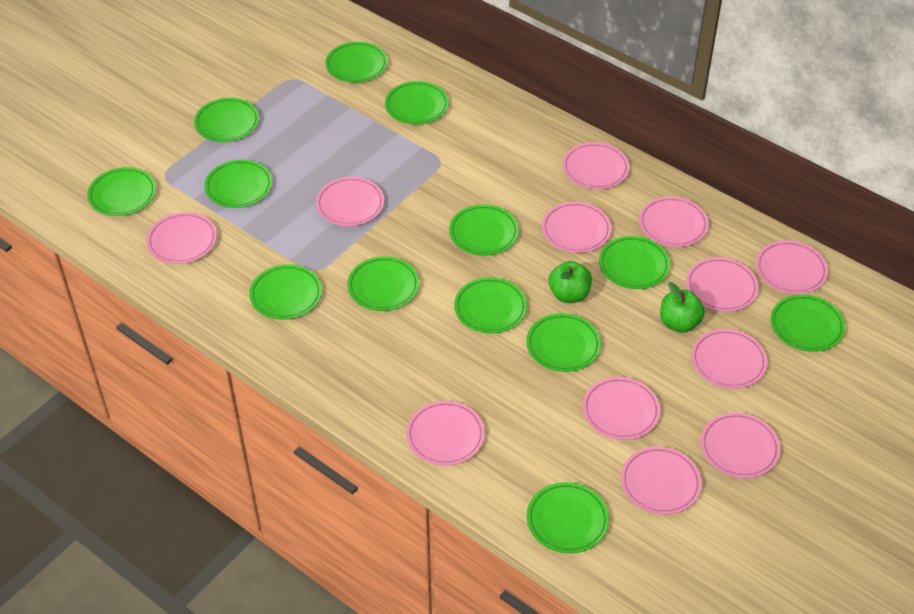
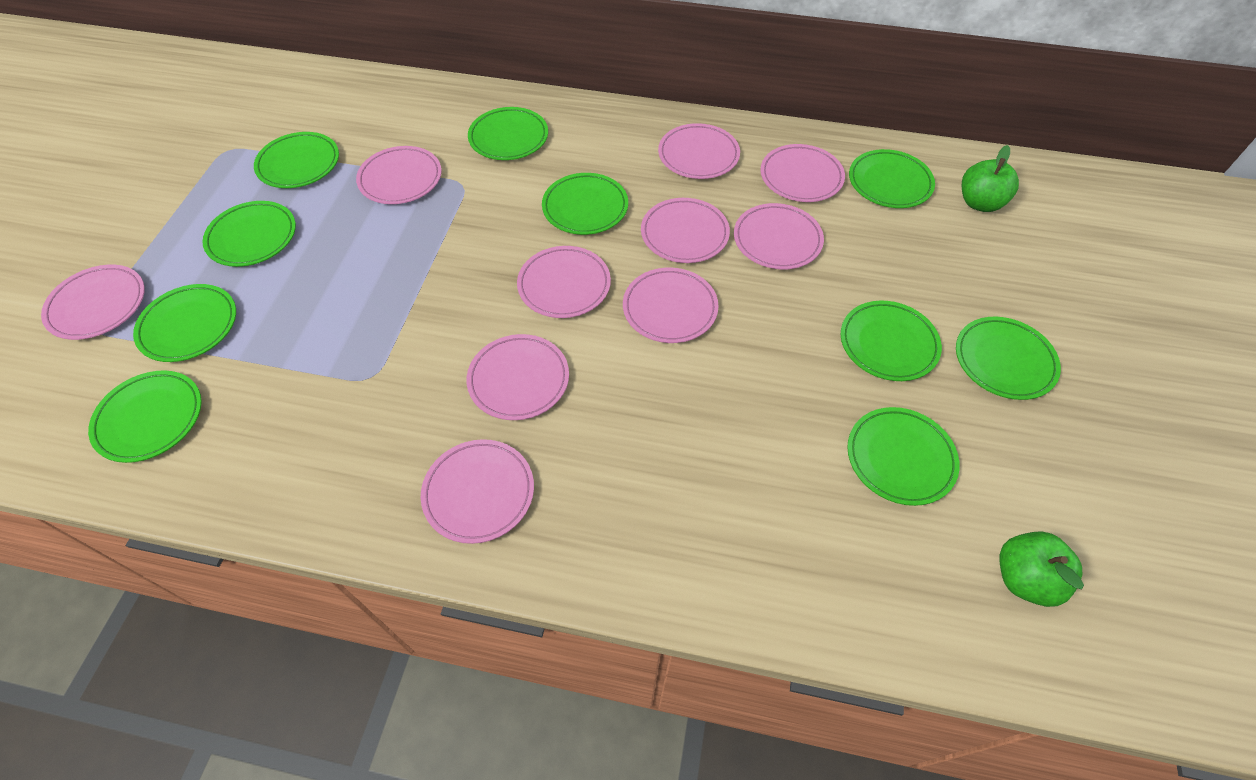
green plate: 13 -> 10
pink plate: 12 -> 10

